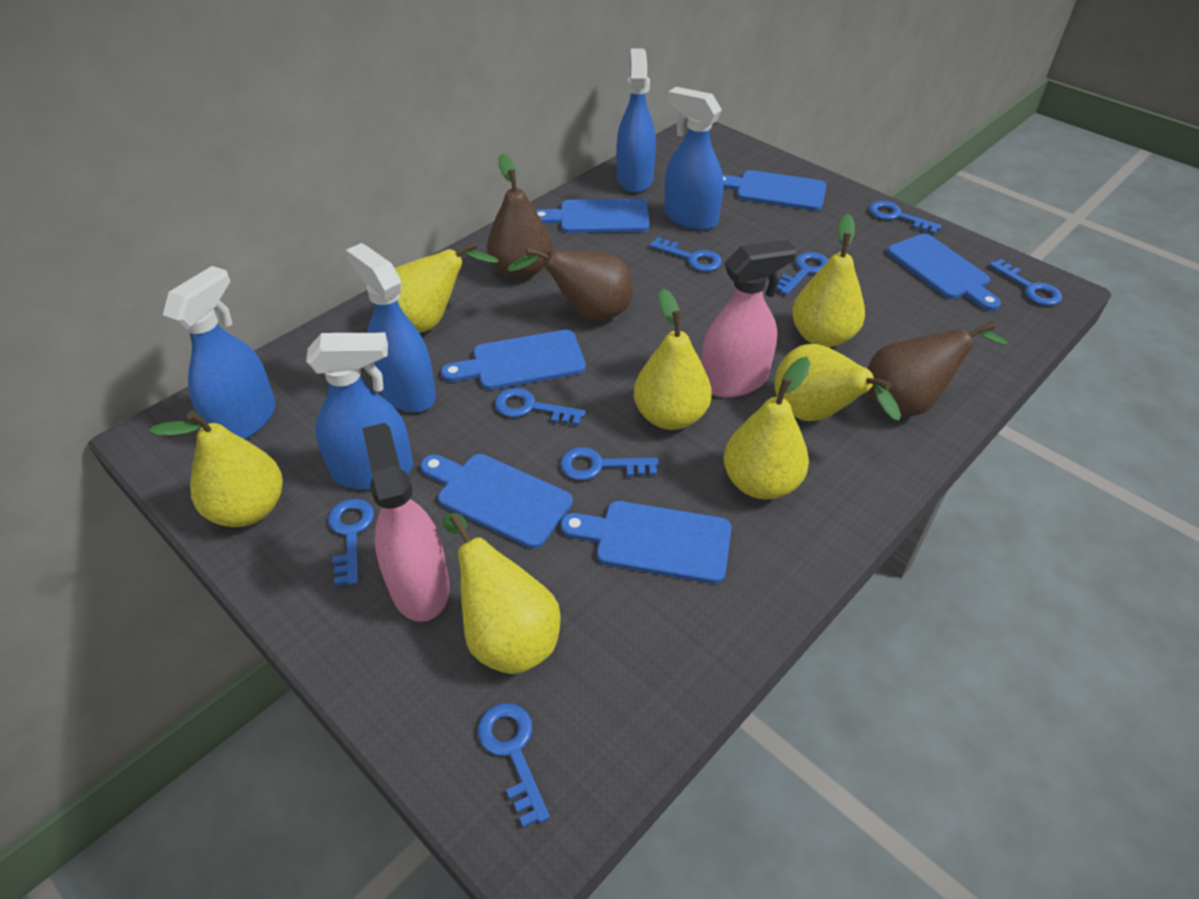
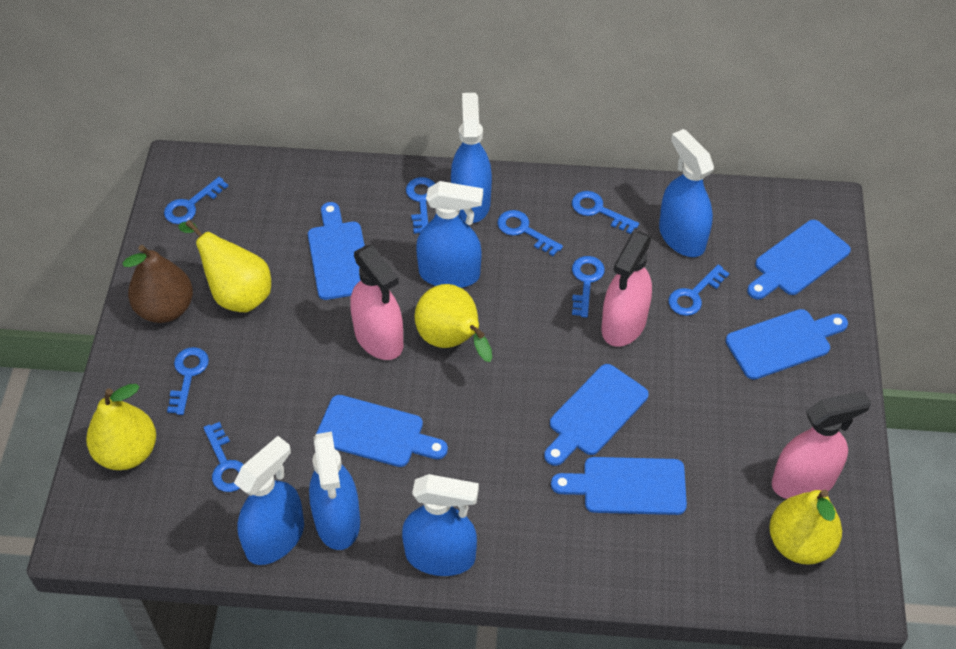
blue spray bottle: 5 -> 6
brown pear: 3 -> 1
pink spray bottle: 2 -> 3
yellow pear: 7 -> 4

